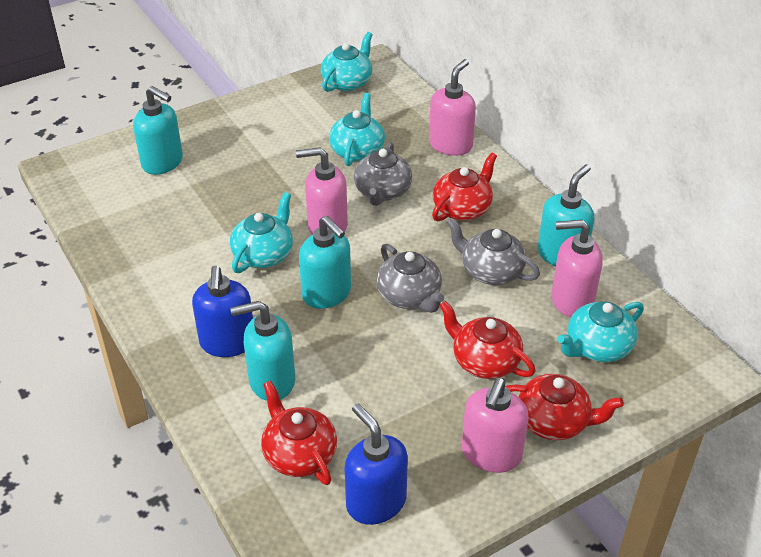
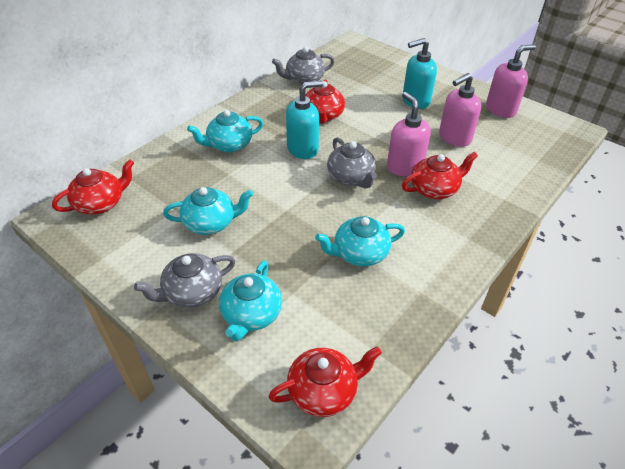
blue soap dispenser: 2 -> 0
pink soap dispenser: 4 -> 3
turquoise soap dispenser: 4 -> 2

